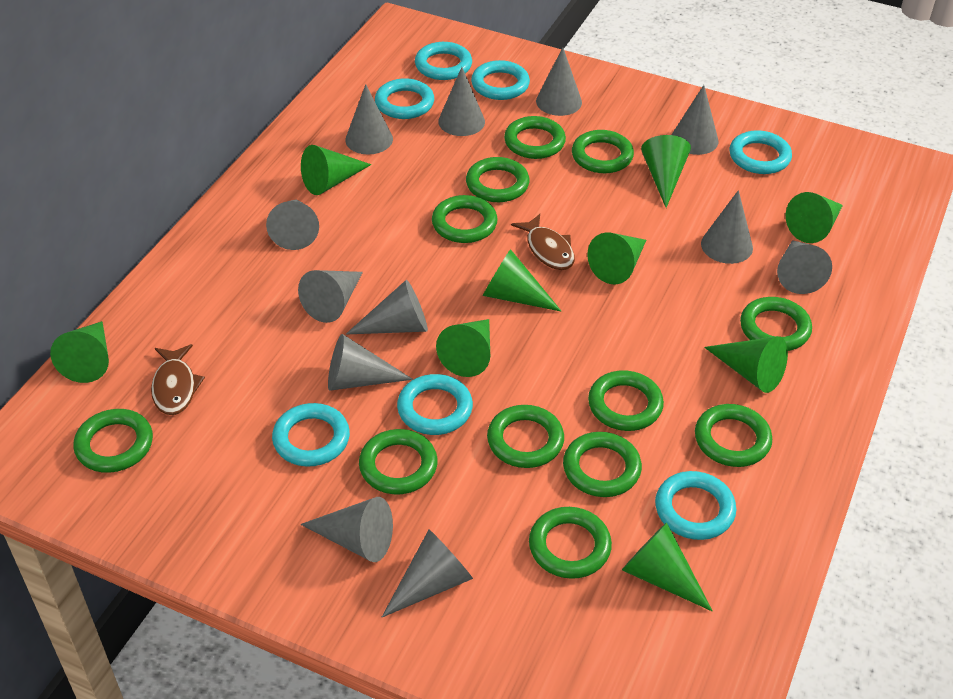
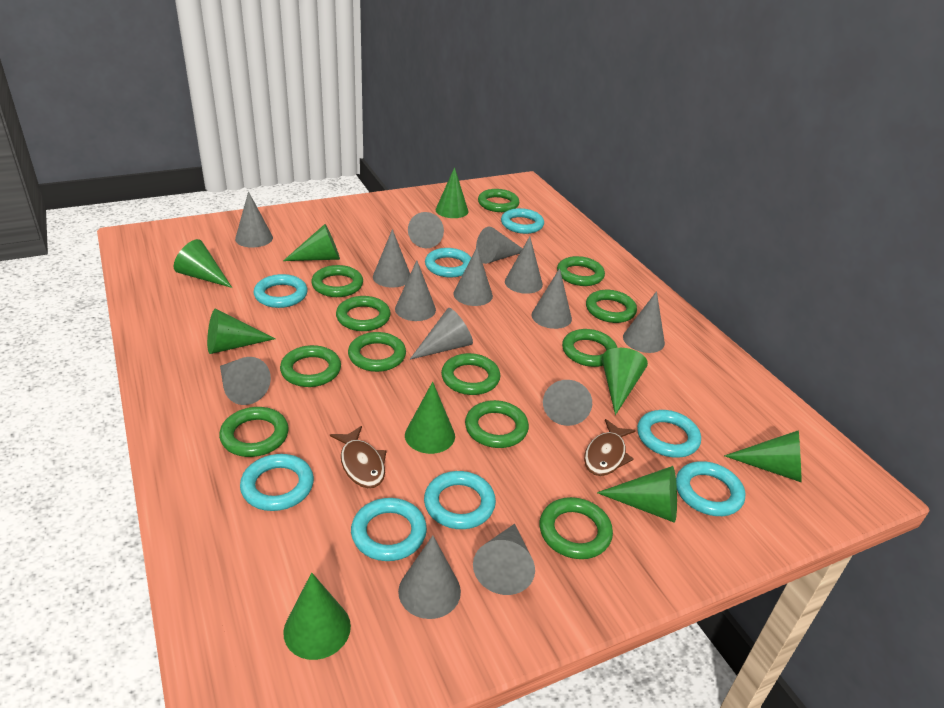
grey cone: 12 -> 14
turquoise ring: 7 -> 8

